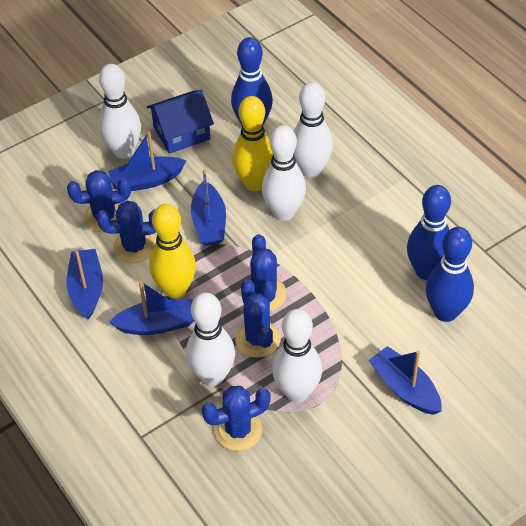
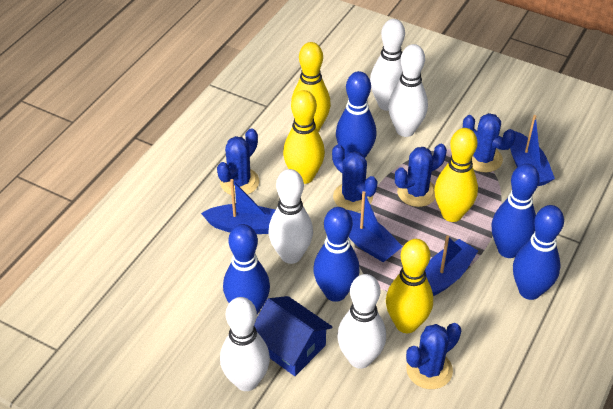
blue boat: 5 -> 4
blue bowling pin: 3 -> 5
yellow bowling pin: 2 -> 4

